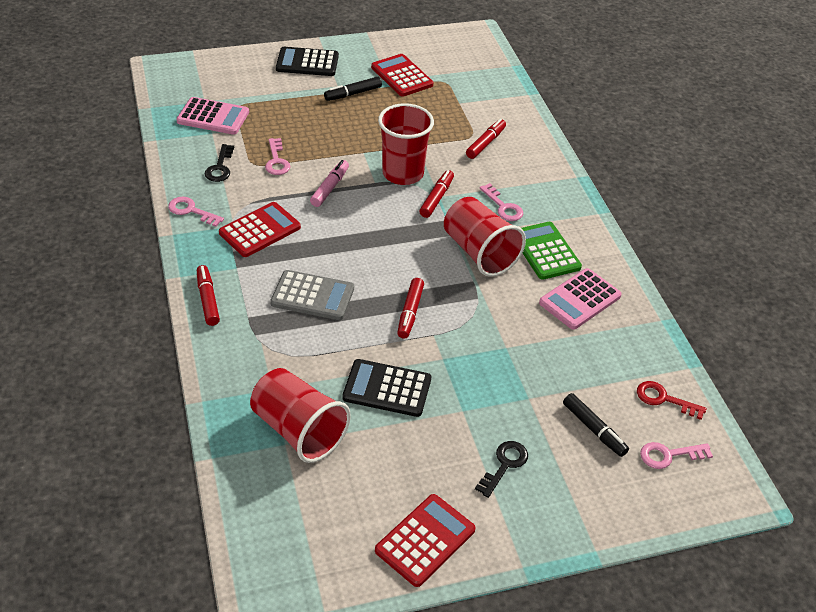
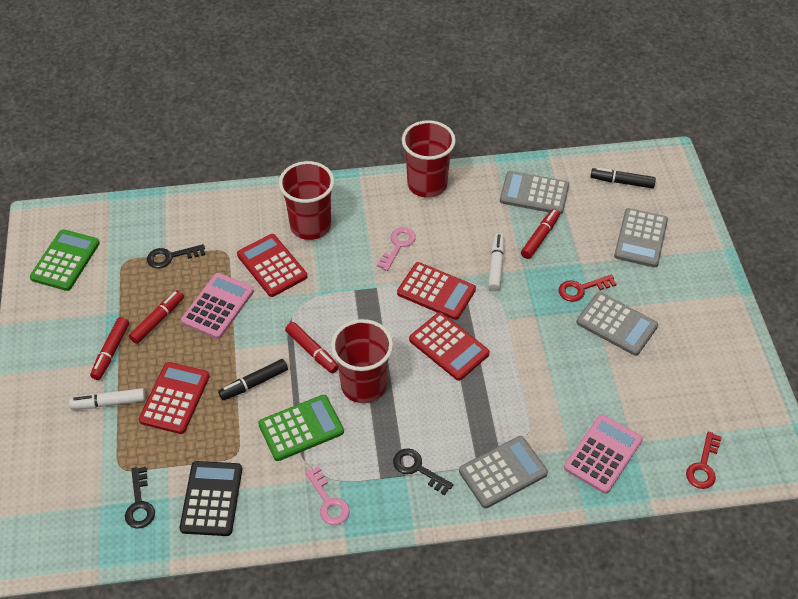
black calculator: 2 -> 1
black key: 2 -> 3
green calculator: 1 -> 2
grey calculator: 1 -> 4
pink key: 4 -> 2
pink marker: 1 -> 0
red calculator: 3 -> 4
red key: 1 -> 2
white marker: 0 -> 2

